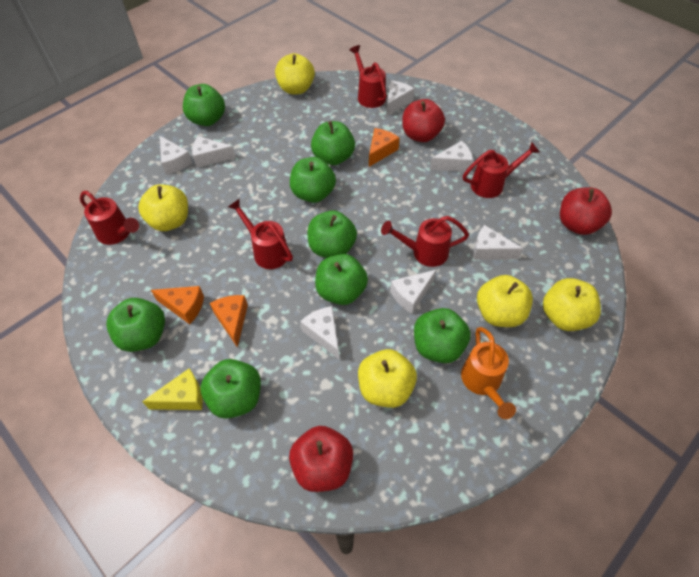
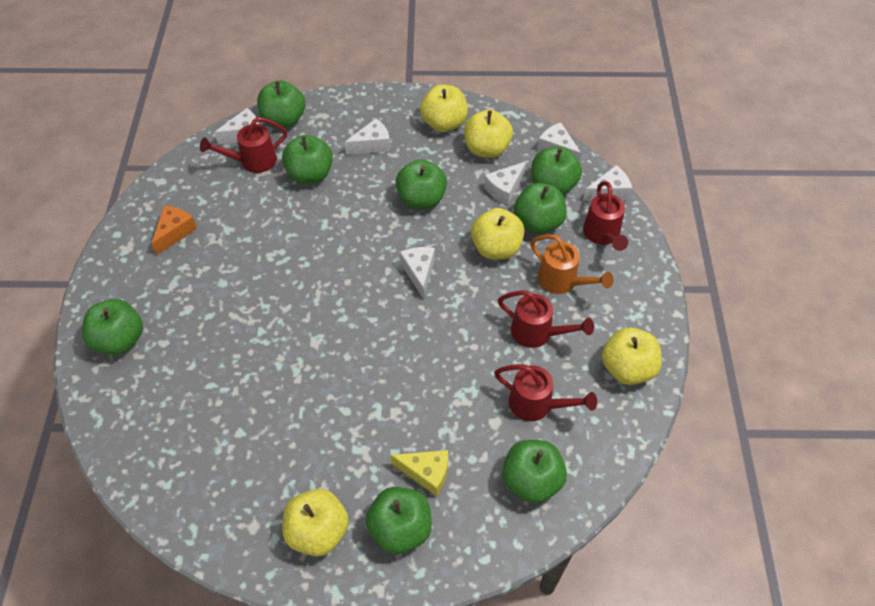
orange cheese: 3 -> 1
red apple: 3 -> 0
red watering can: 5 -> 4
white cheese: 7 -> 6

